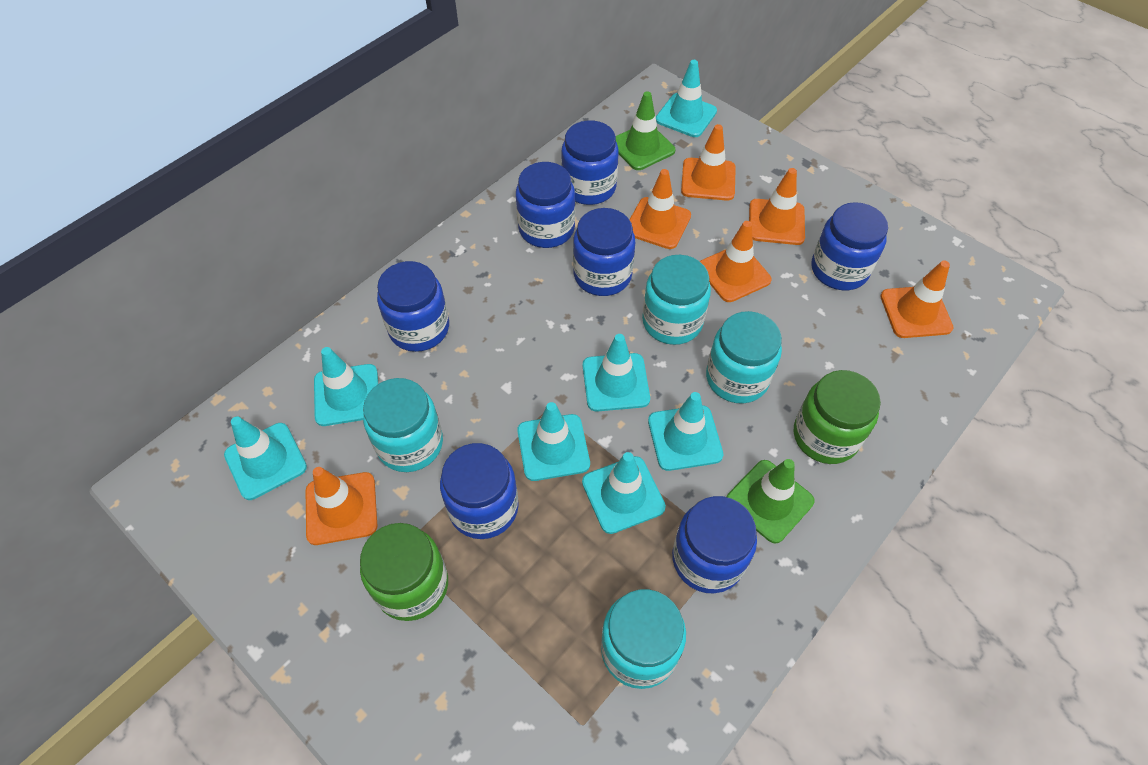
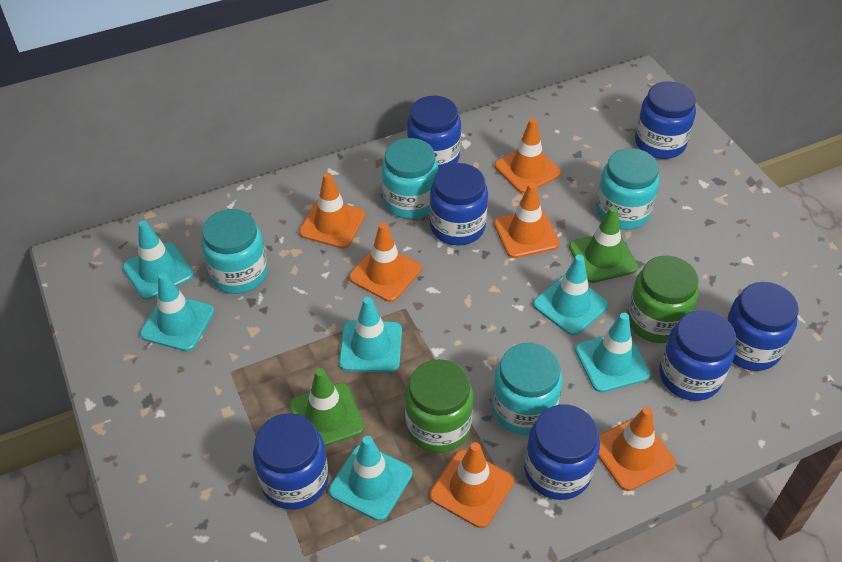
turquoise traffic cone: 7 -> 6

